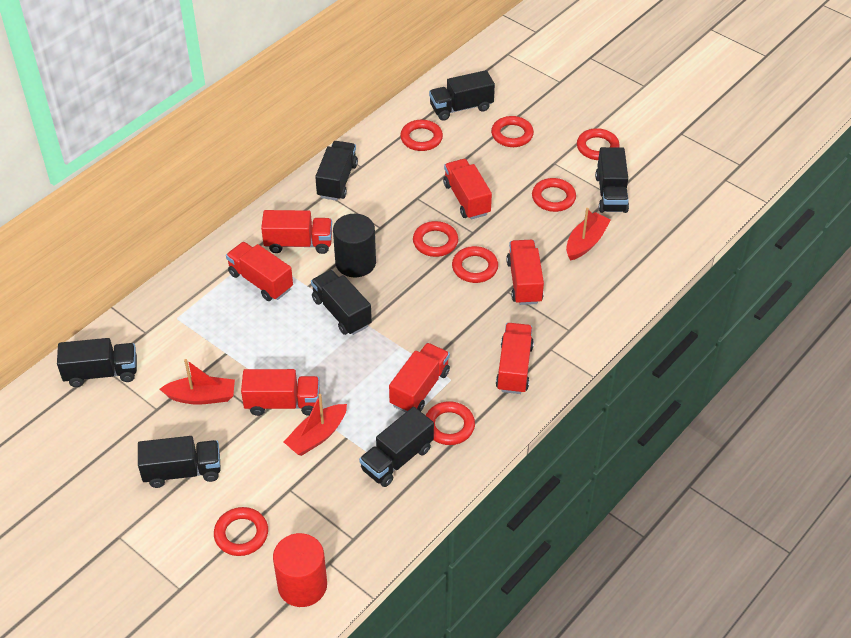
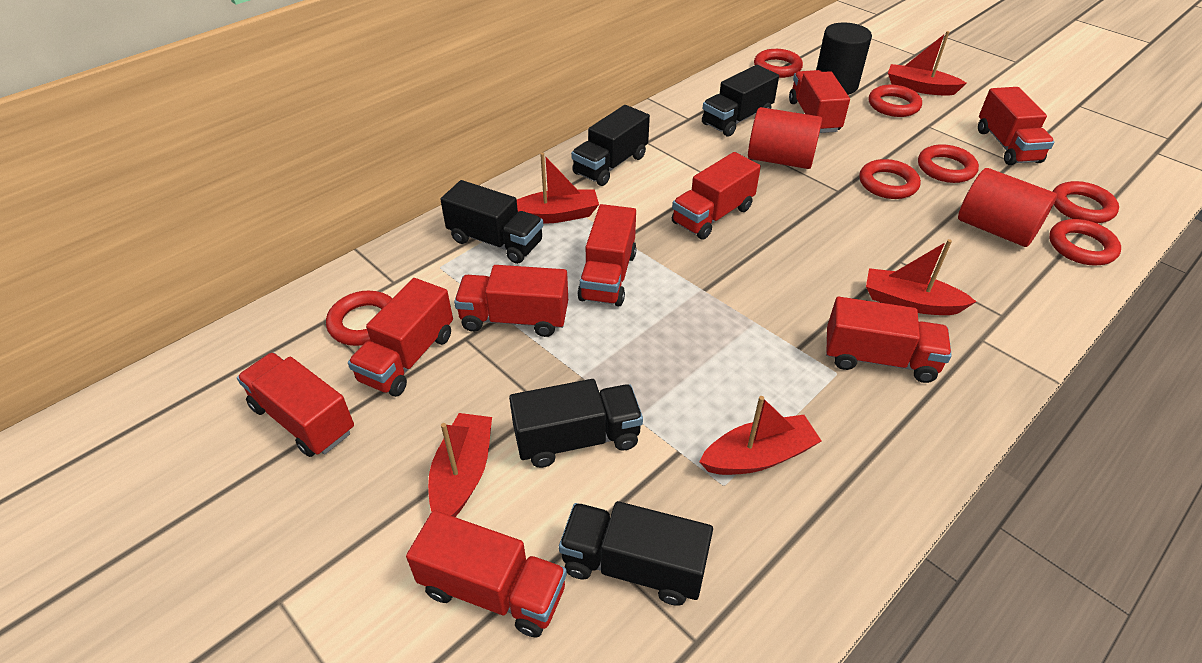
black truck: 7 -> 5
red boat: 3 -> 5
red cylinder: 1 -> 2
red ring: 8 -> 7
red truck: 7 -> 9

